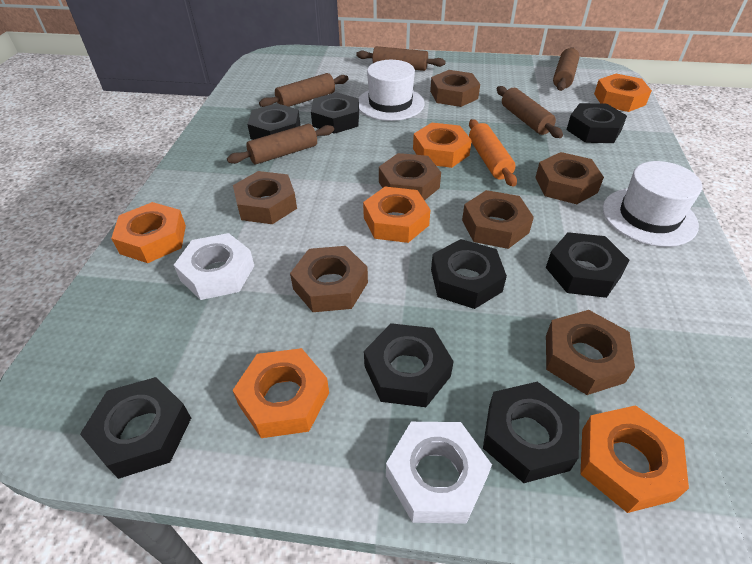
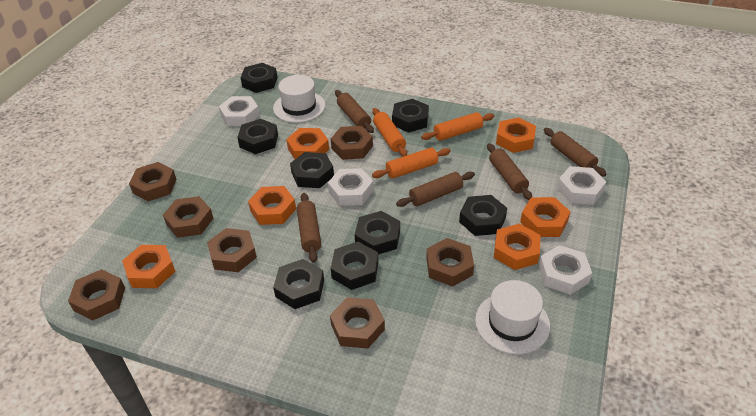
orange rolling pin: 1 -> 3
white nut: 2 -> 4

